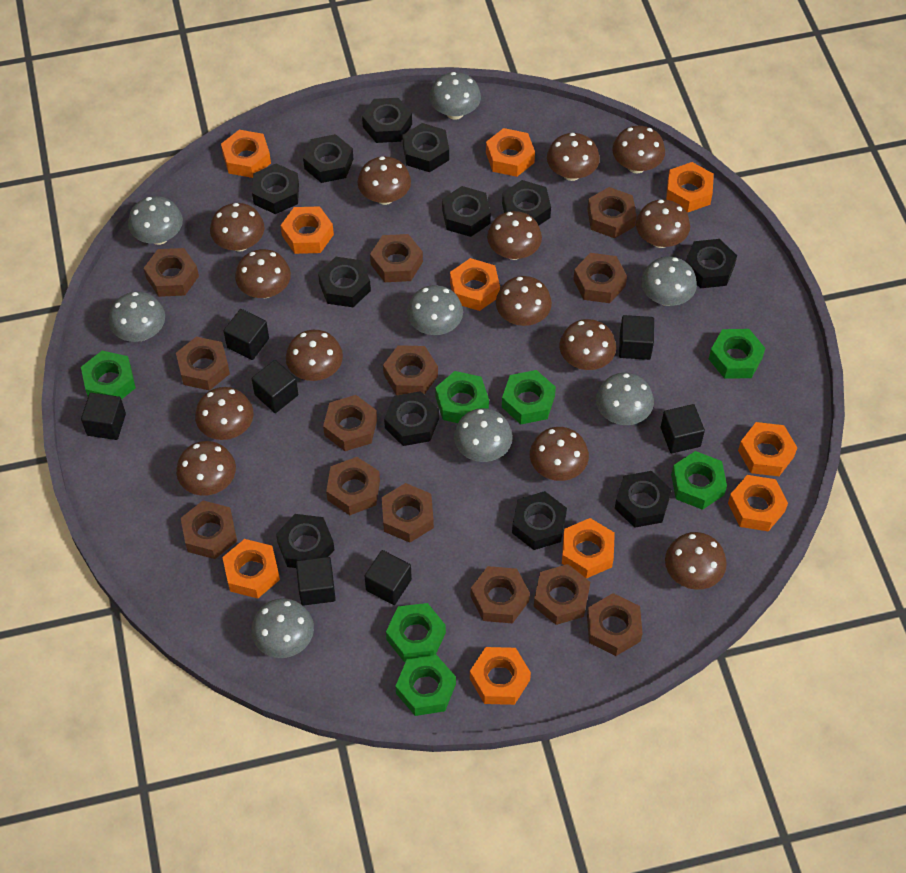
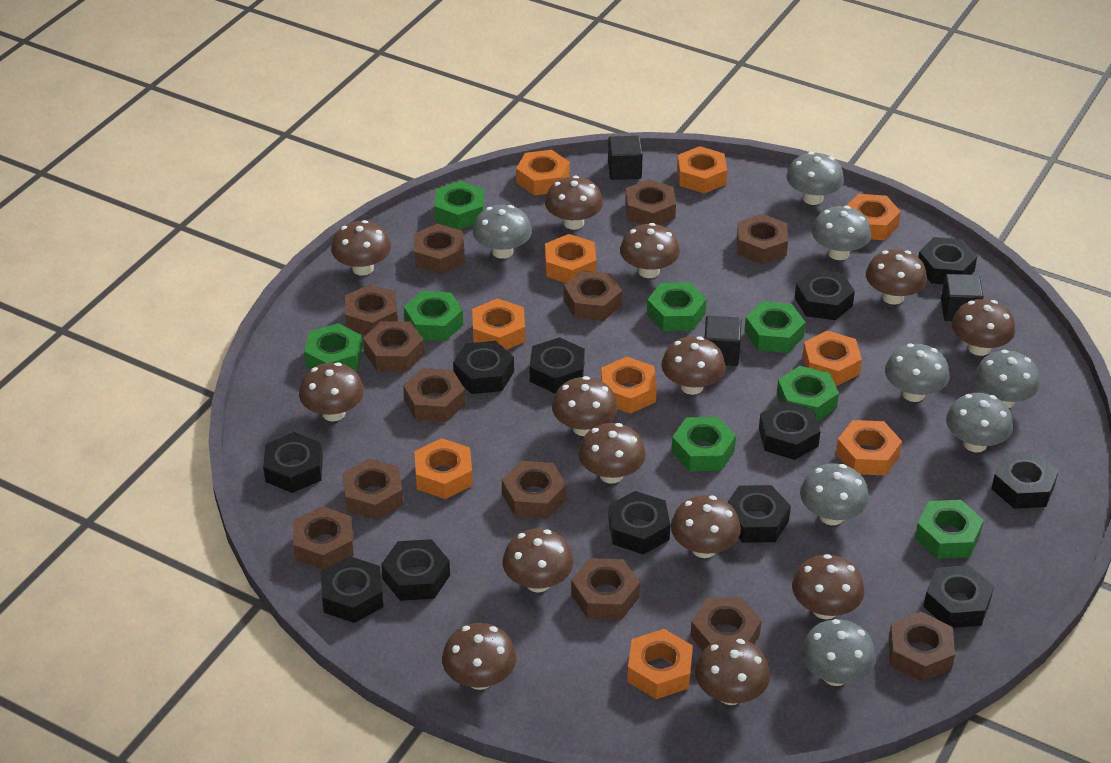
black cube: 7 -> 3
green nut: 7 -> 8

